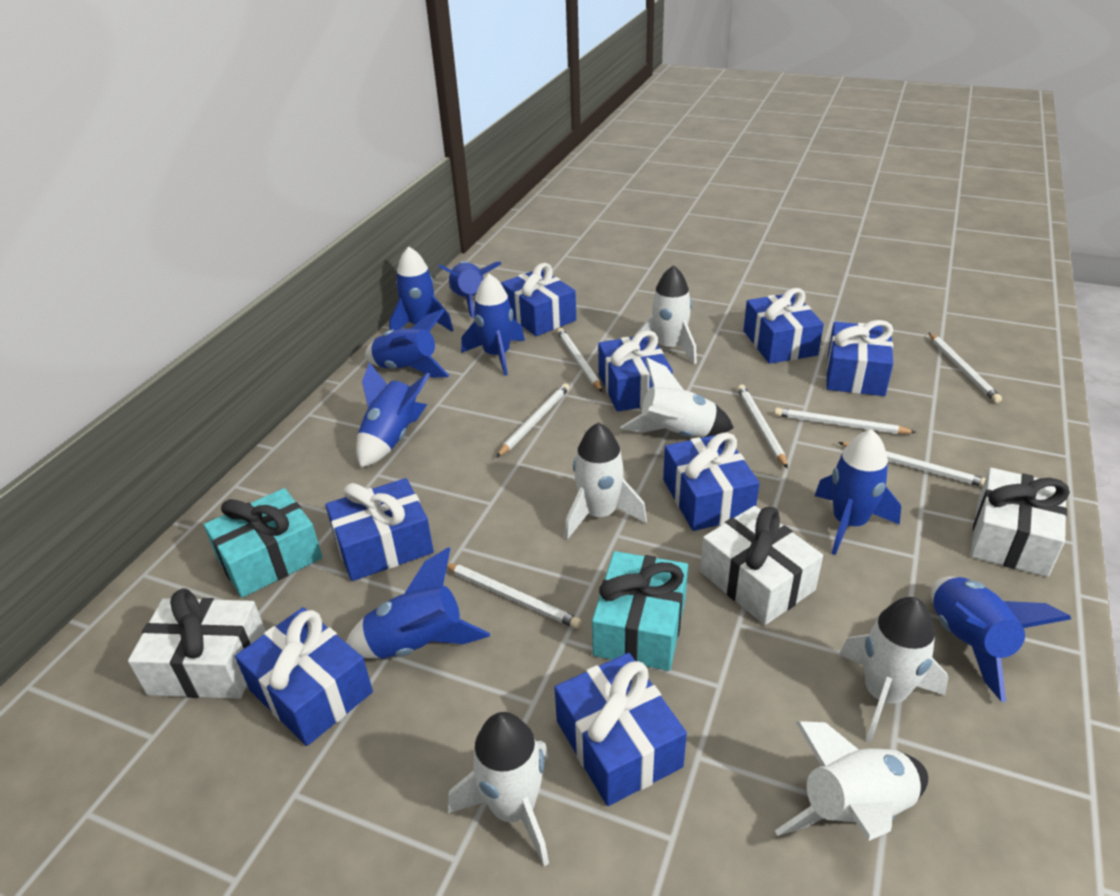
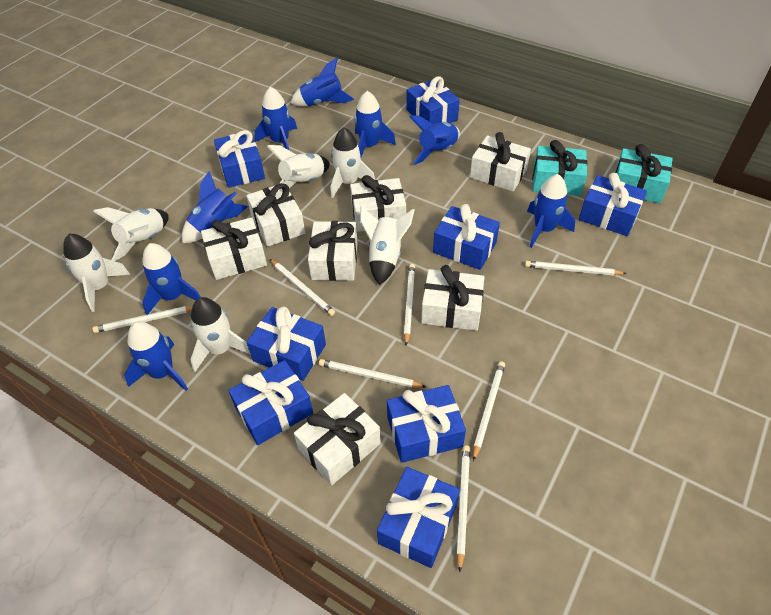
white gift: 3 -> 7

